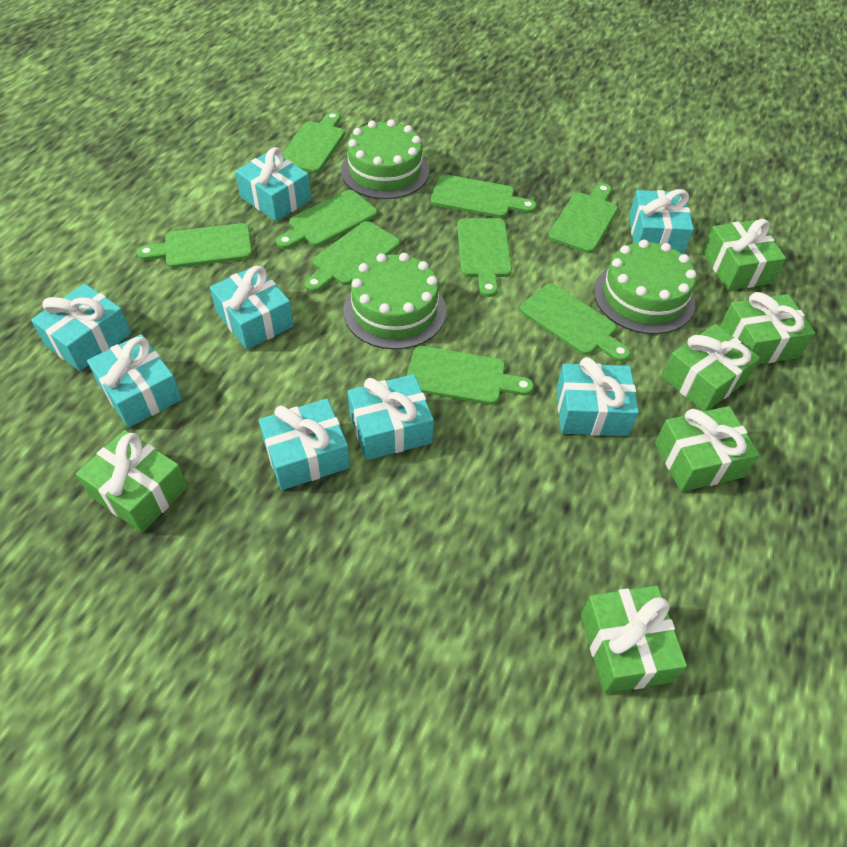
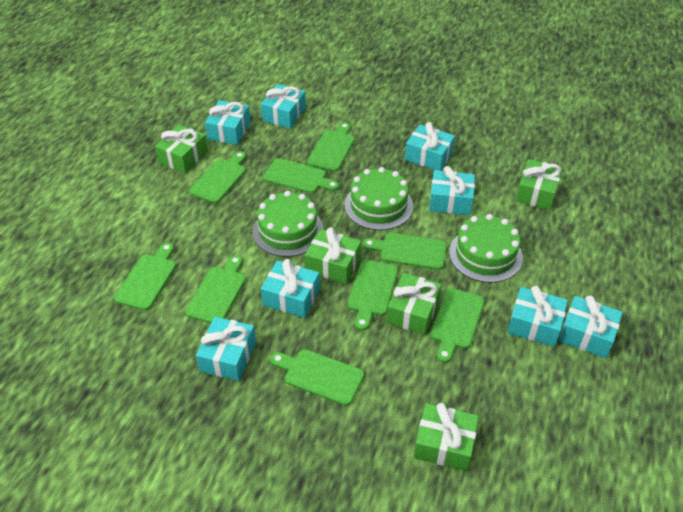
green gift: 6 -> 5

